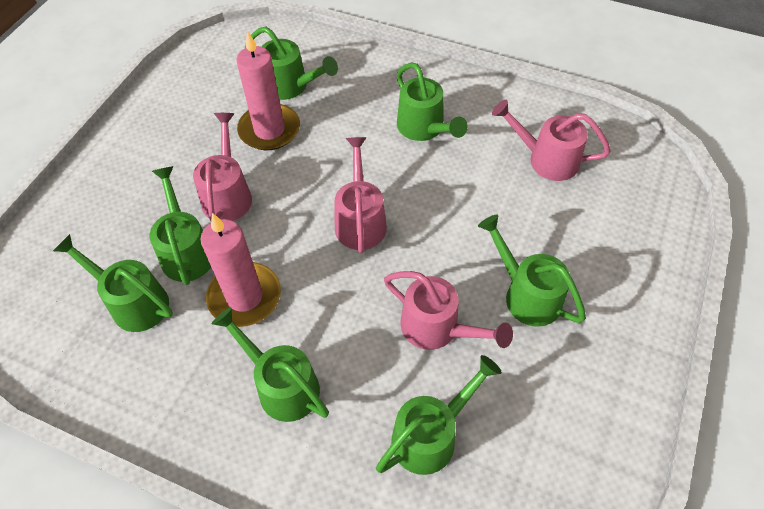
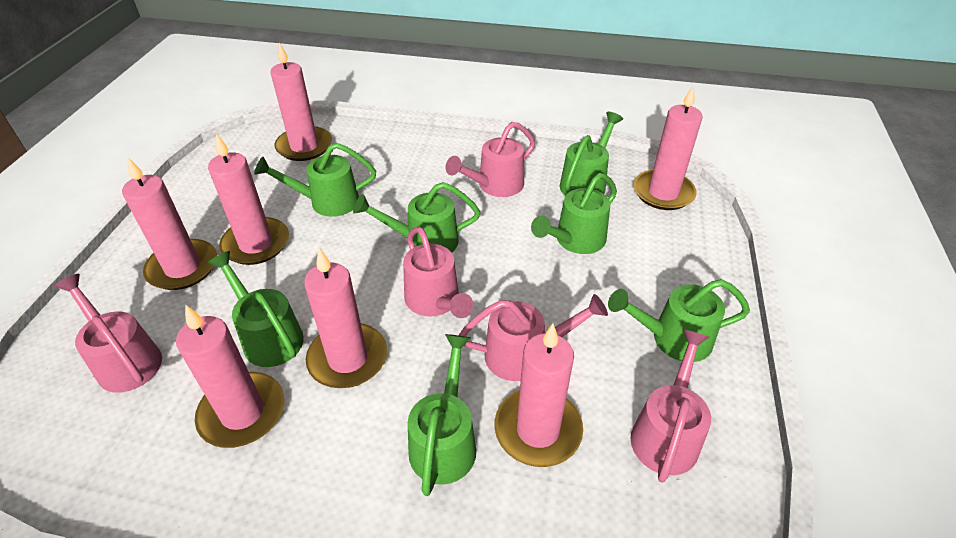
pink candle: 2 -> 7
pink watering can: 4 -> 5

